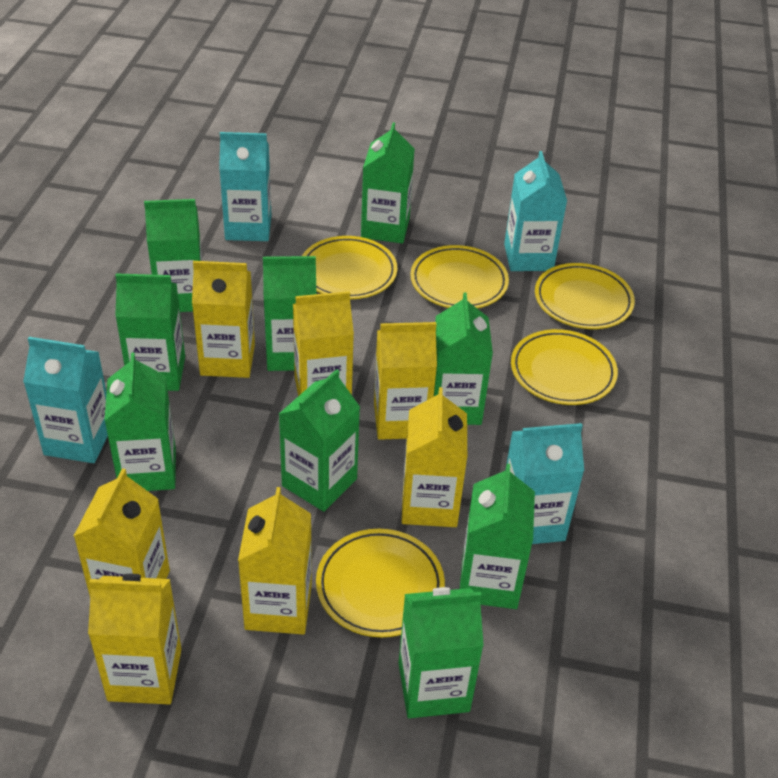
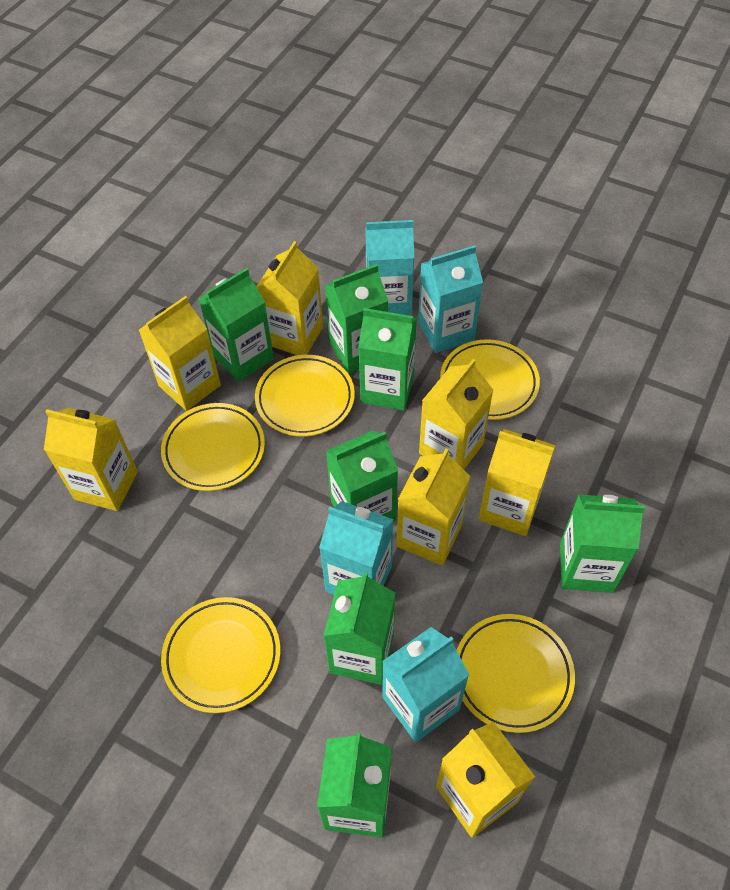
green carton: 9 -> 7

